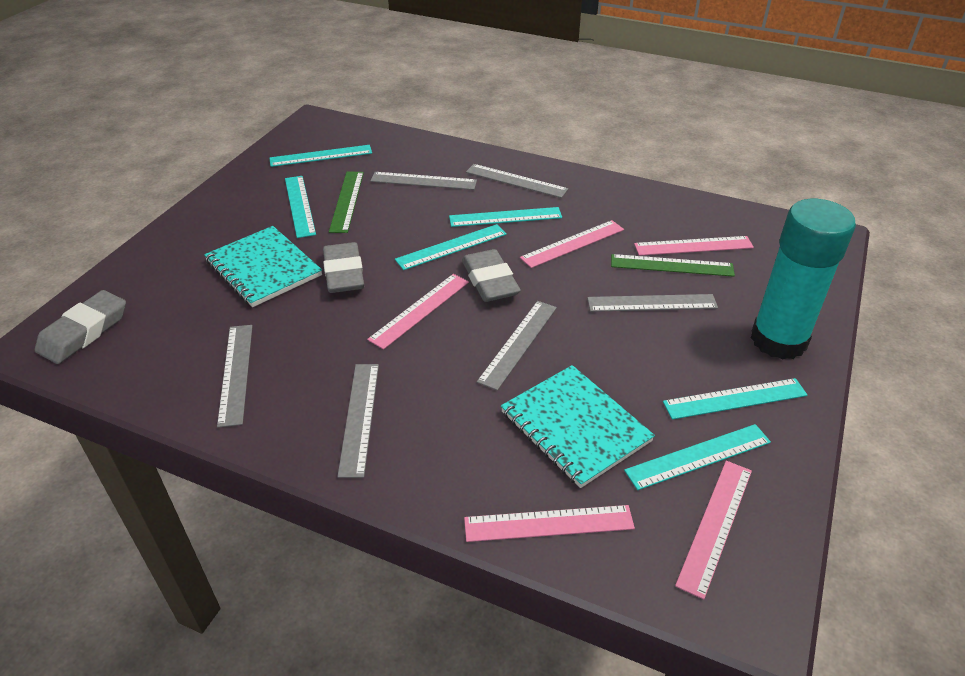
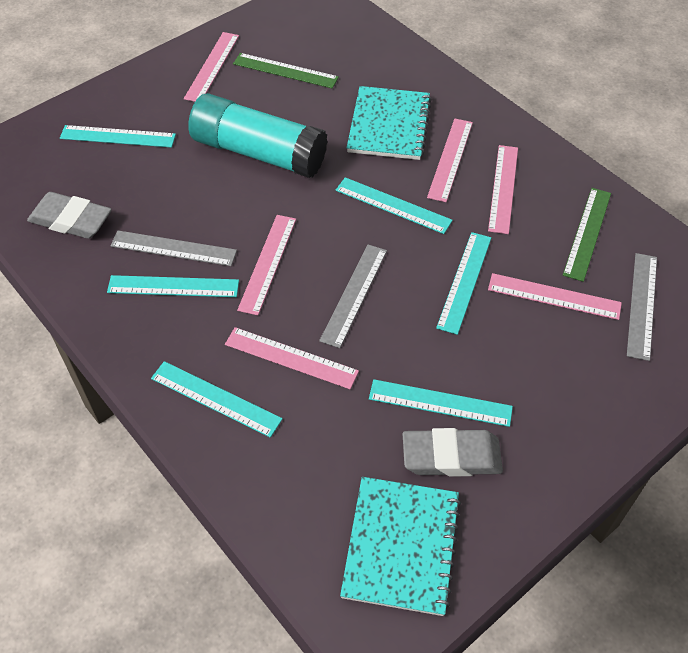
grey eraser: 3 -> 2
grey ruler: 6 -> 3
pink ruler: 5 -> 6

